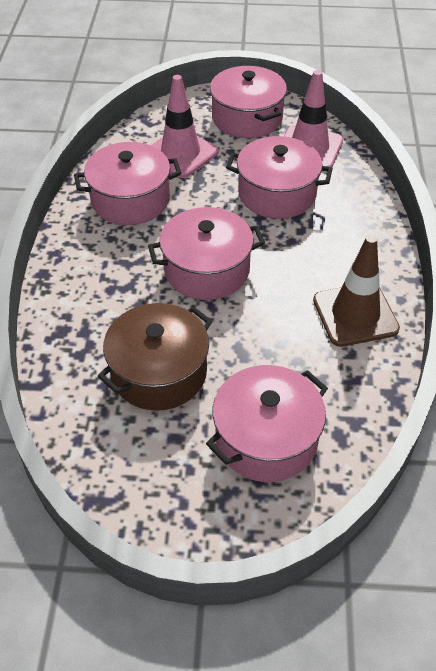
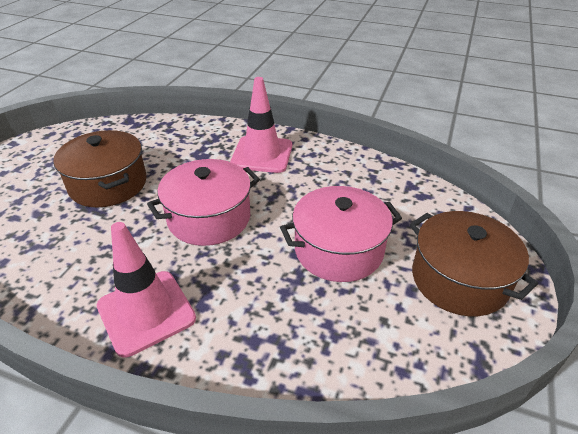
brown pot: 1 -> 2
brown traffic cone: 1 -> 0
pink pot: 5 -> 2

